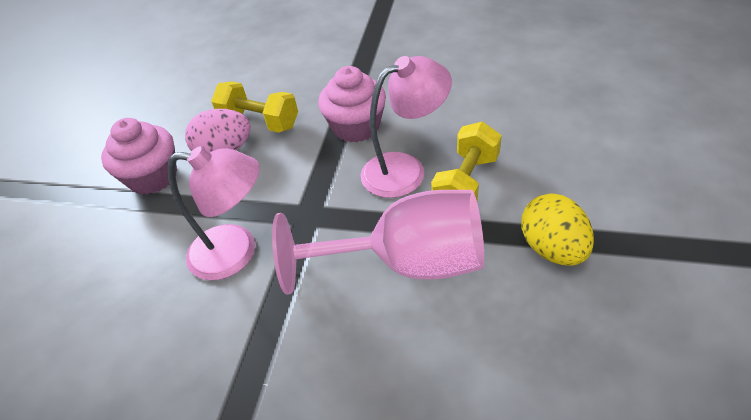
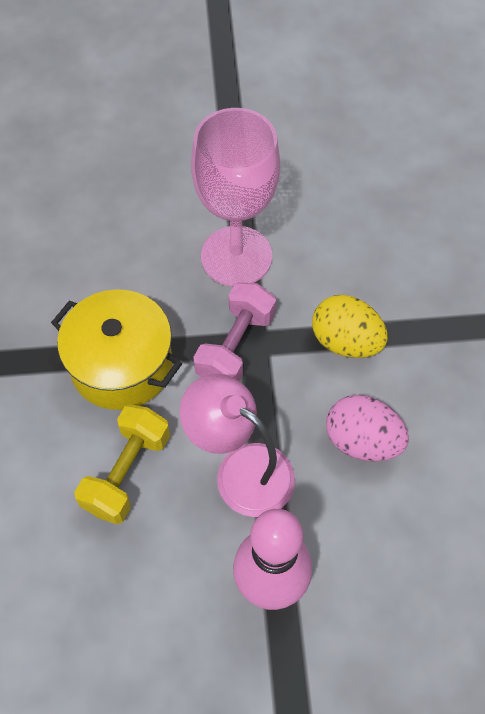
pink bowling pin: 0 -> 1
pink cupcake: 2 -> 0
pink dumbbell: 0 -> 1
pink lamp: 2 -> 1
yellow dumbbell: 2 -> 1
yellow pot: 0 -> 1

